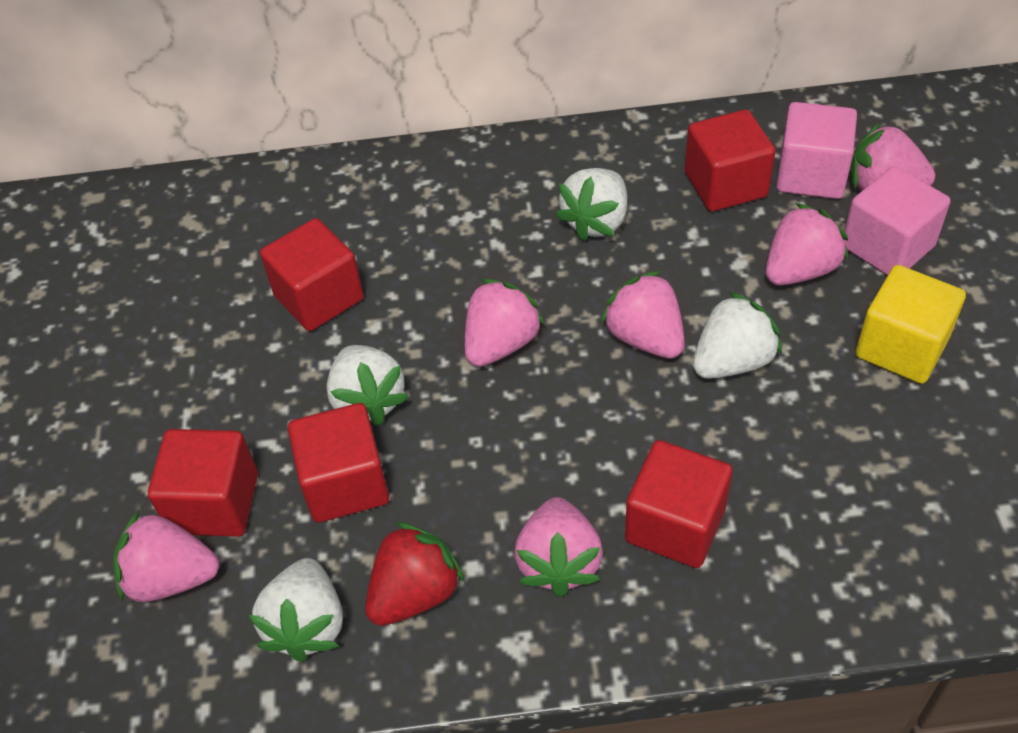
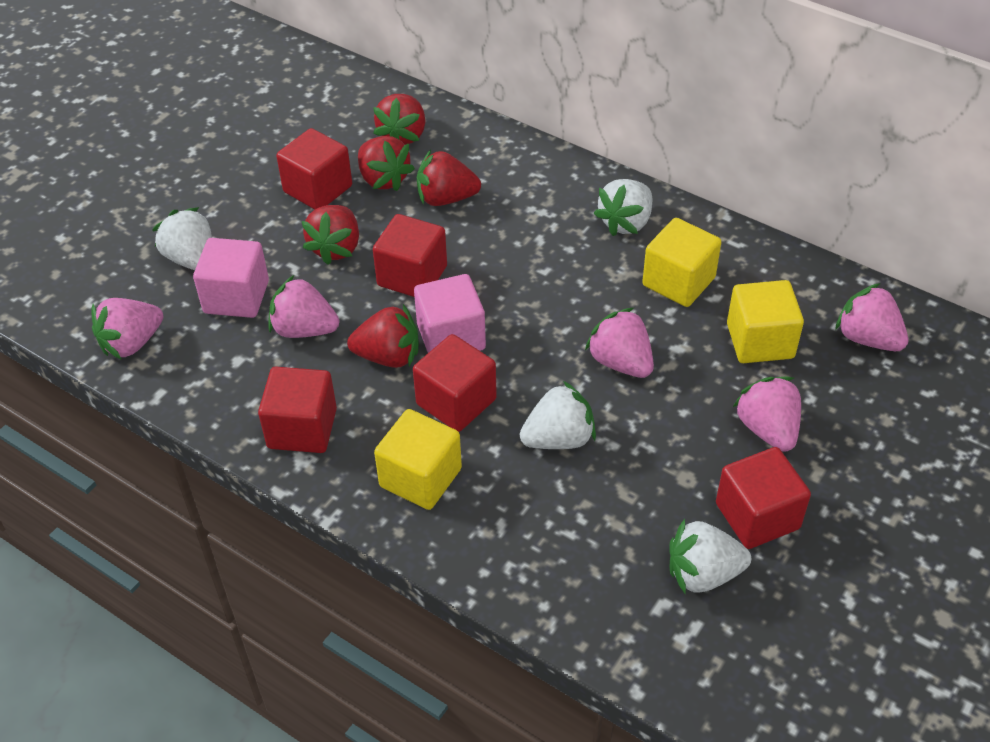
pink strawberry: 6 -> 5
red strawberry: 1 -> 5
yellow cube: 1 -> 3

